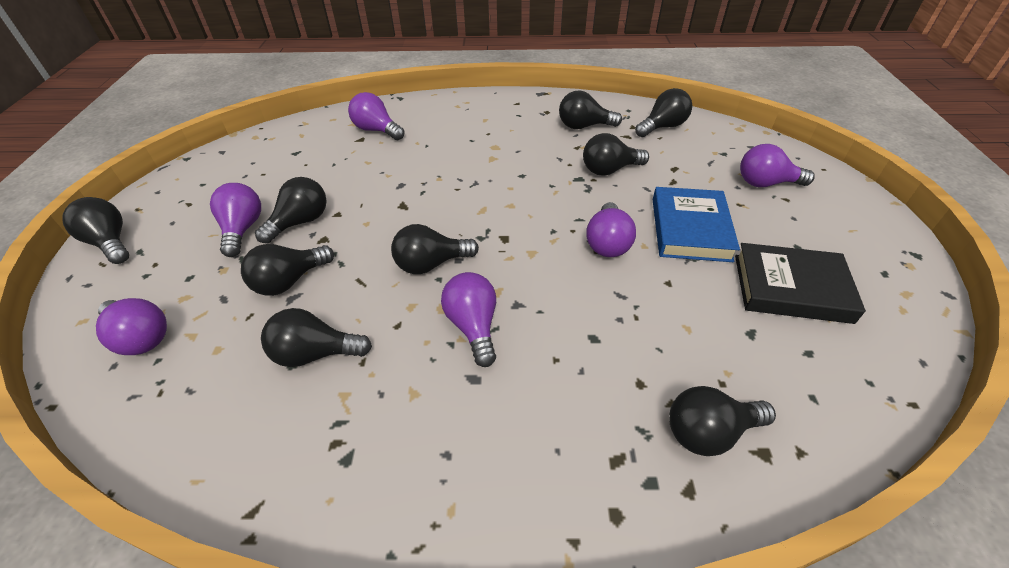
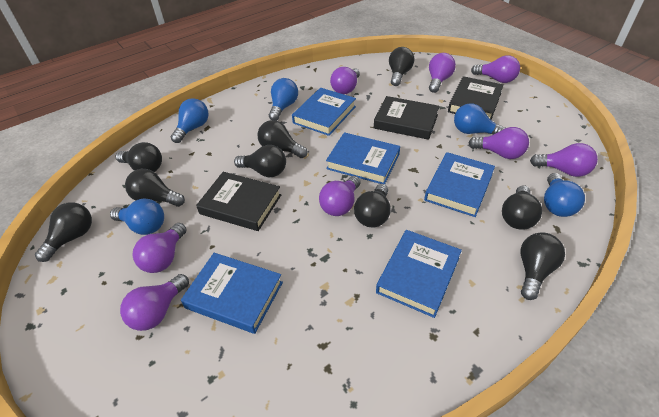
black book: 1 -> 3
blue book: 1 -> 5
blue light bulb: 0 -> 5
purple light bulb: 6 -> 8

